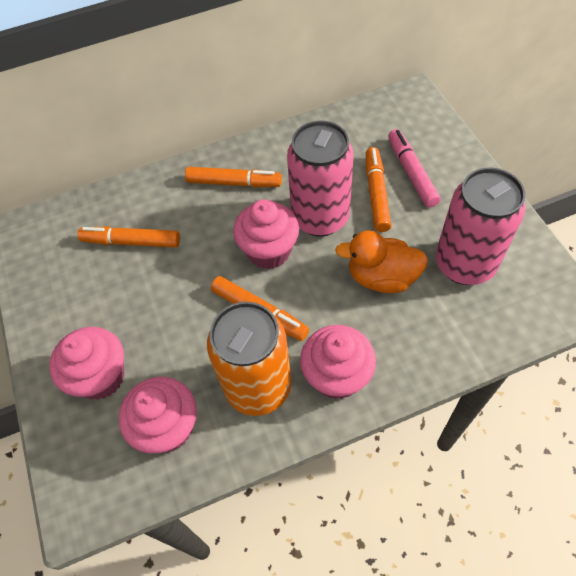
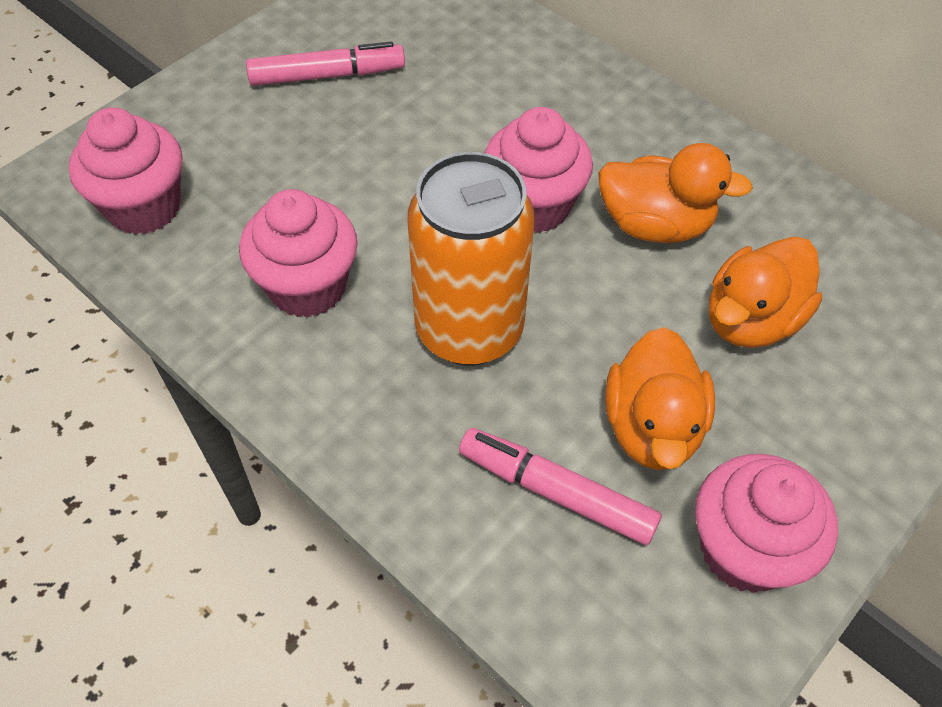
orange duck: 1 -> 3
orange marker: 4 -> 0
pink can: 2 -> 0
pink marker: 1 -> 2

